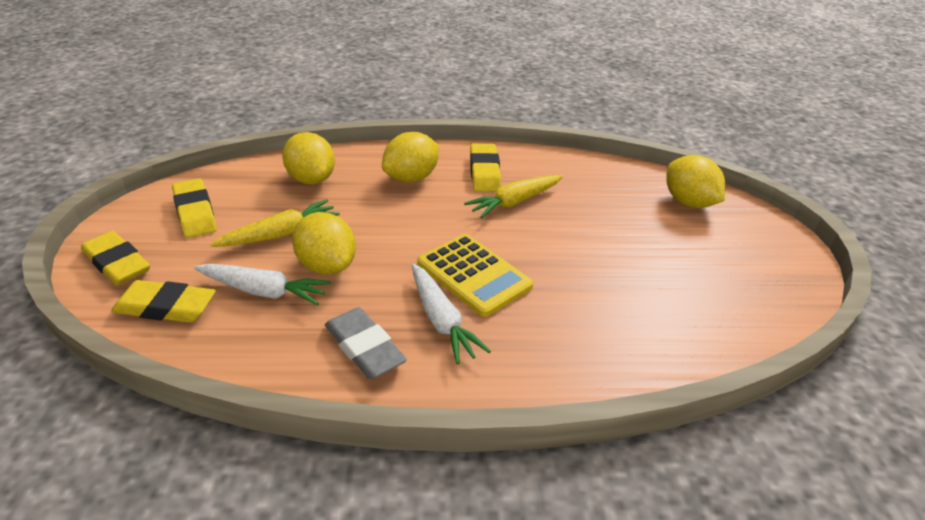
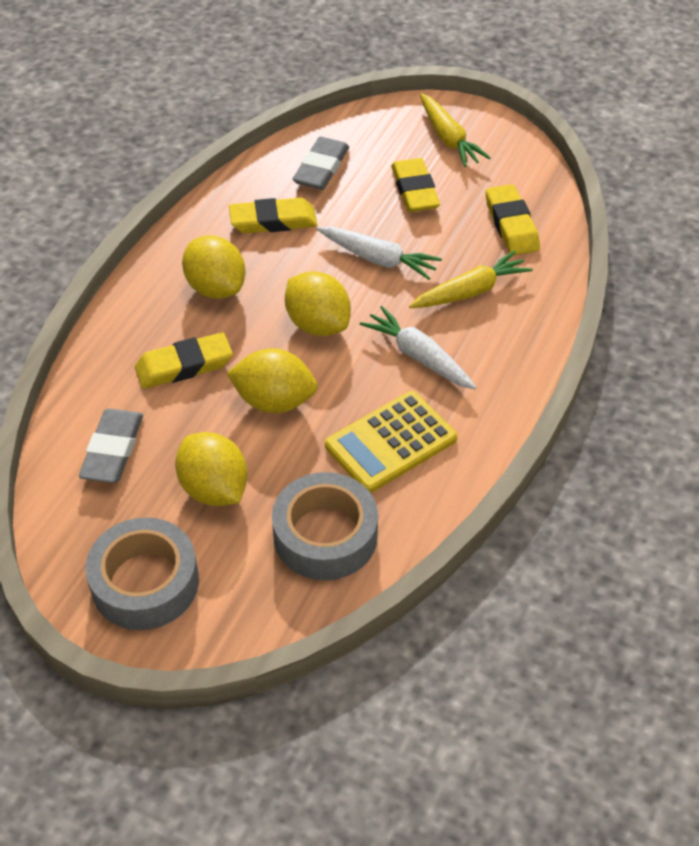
grey eraser: 1 -> 2
grey tape: 0 -> 2

